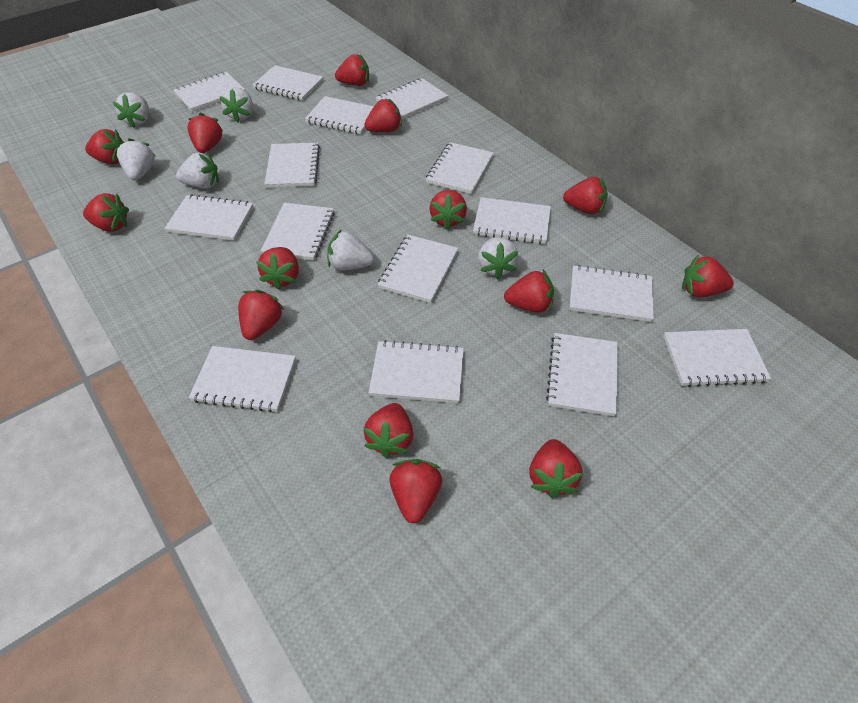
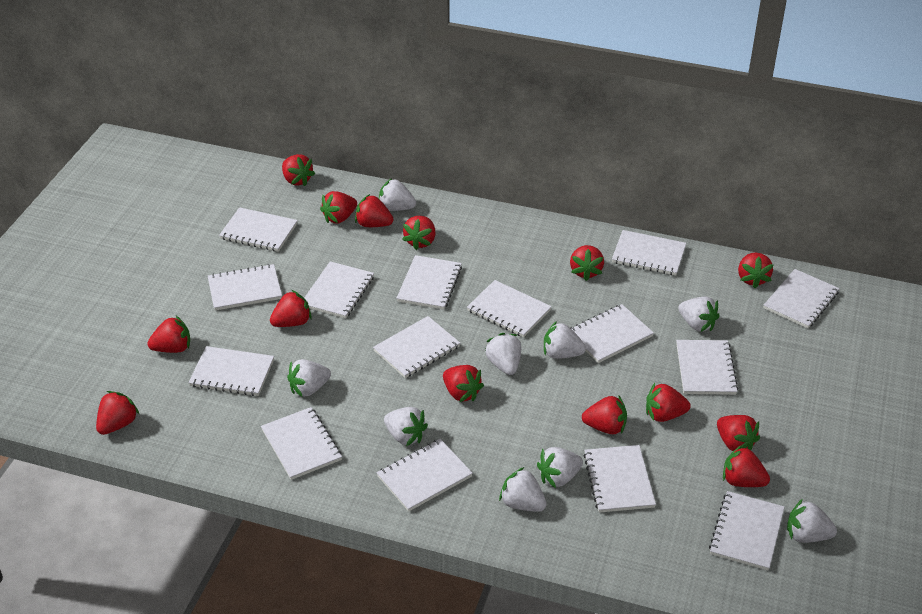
white strawberry: 6 -> 9

